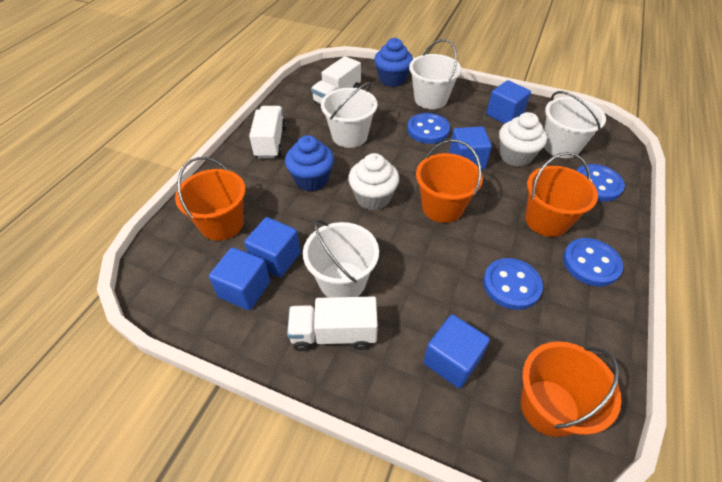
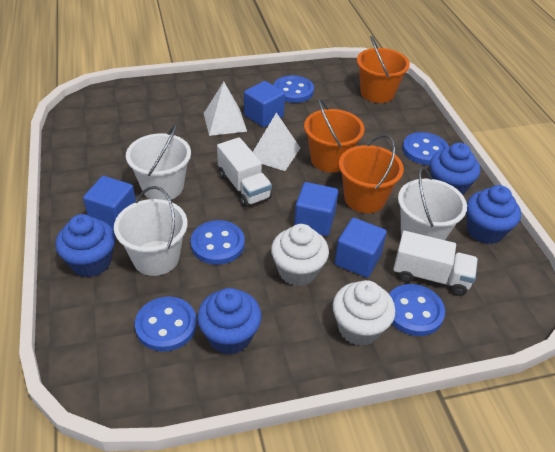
blue button: 4 -> 5
blue cube: 5 -> 4
blue cupcake: 2 -> 4
orange bucket: 4 -> 3
white bucket: 4 -> 3
white pyramid: 0 -> 2
white truck: 3 -> 2

